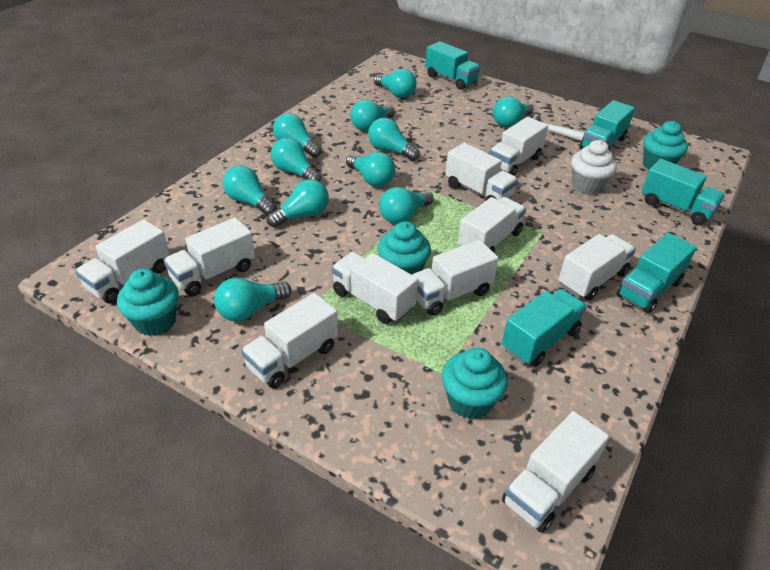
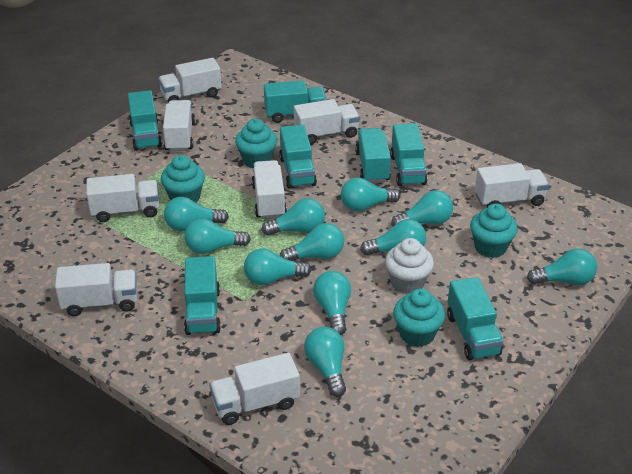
turquoise truck: 5 -> 7
white hammer: 1 -> 0
white truck: 10 -> 8

